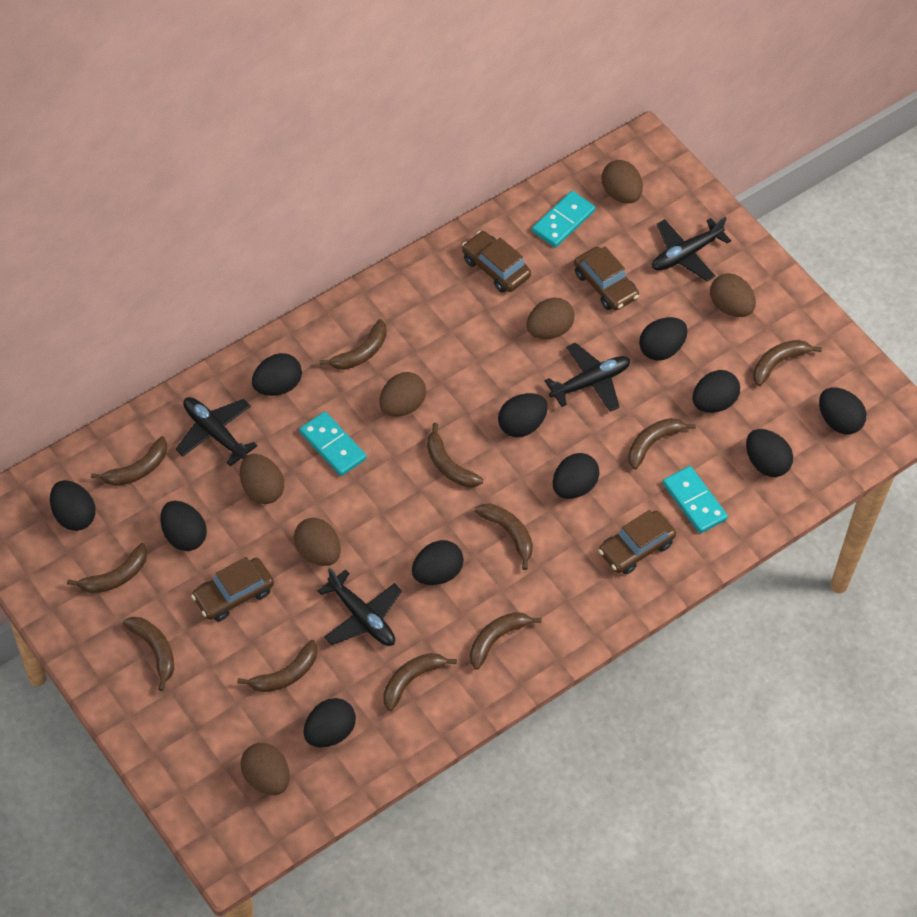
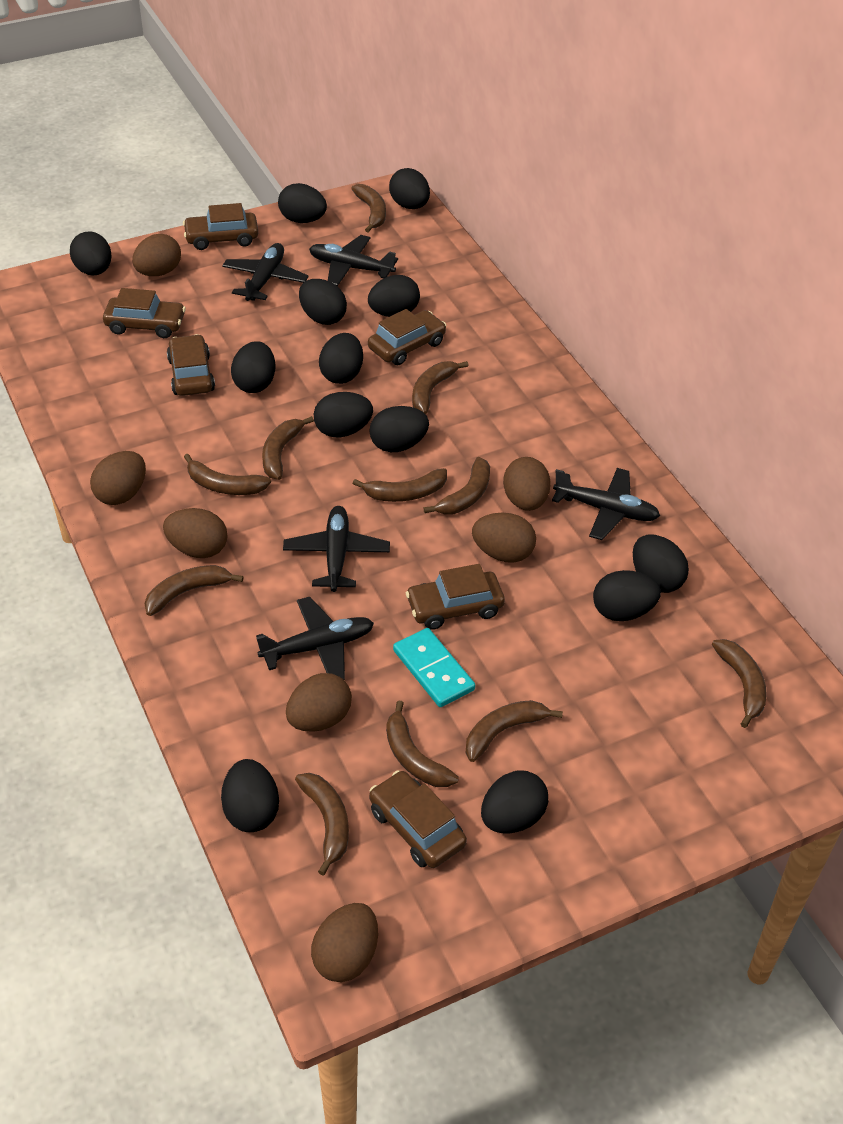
black egg: 11 -> 13
black plane: 4 -> 5
brown car: 4 -> 6
turquoise domino: 3 -> 1

